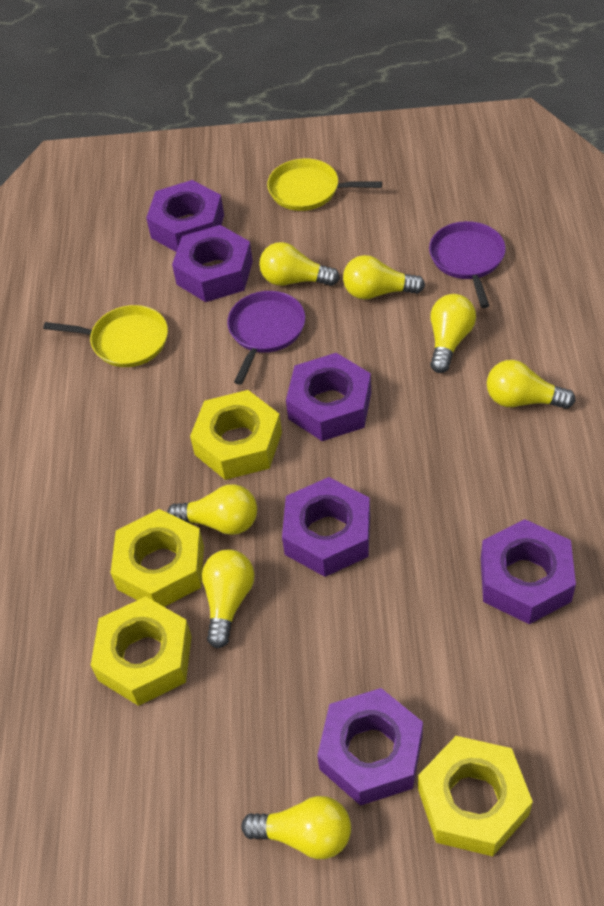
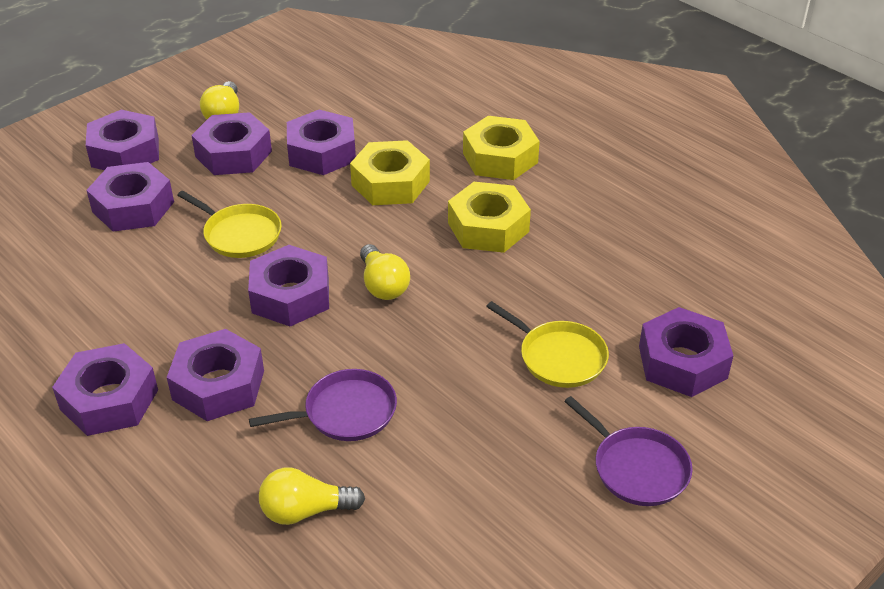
purple nut: 6 -> 8
yellow light bulb: 7 -> 3
yellow nut: 4 -> 3

